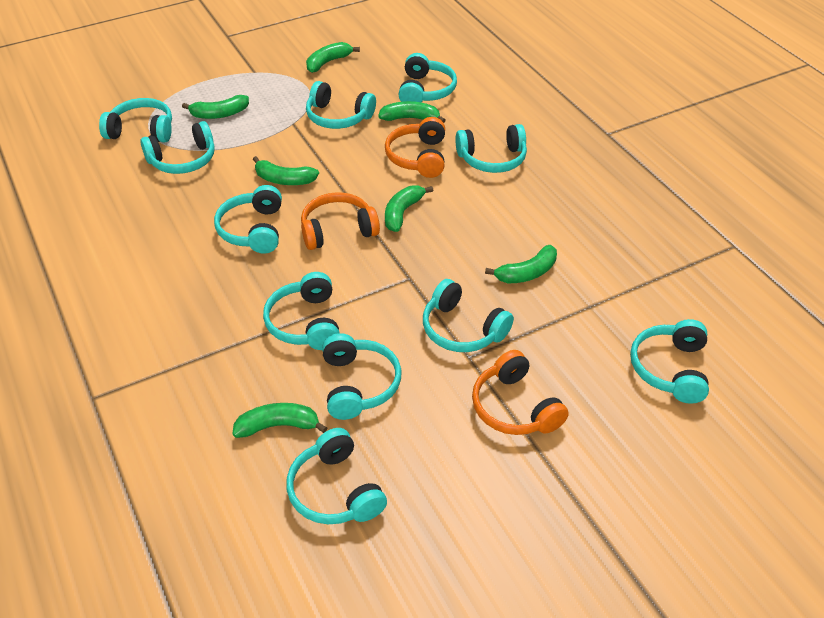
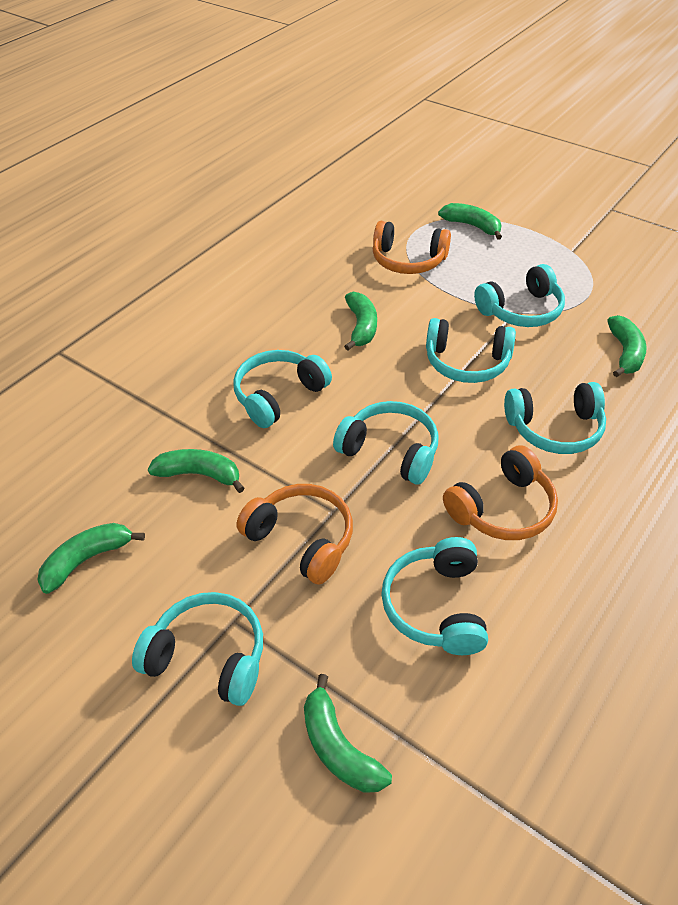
green banana: 7 -> 6
turquoise headphones: 11 -> 7

